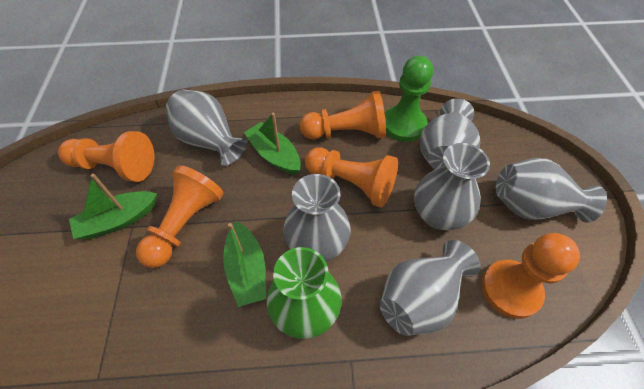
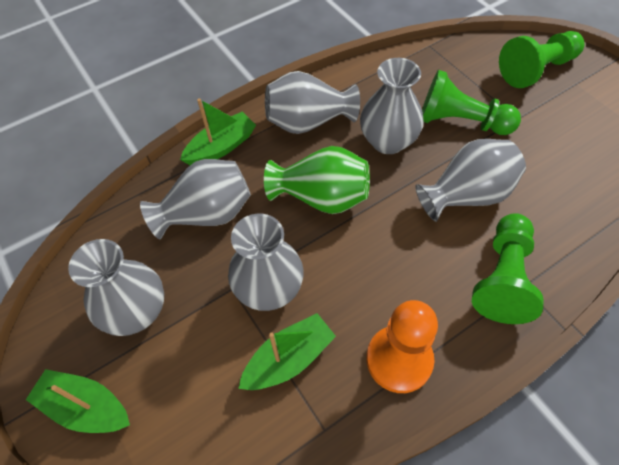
green pawn: 1 -> 3
orange pawn: 5 -> 1

